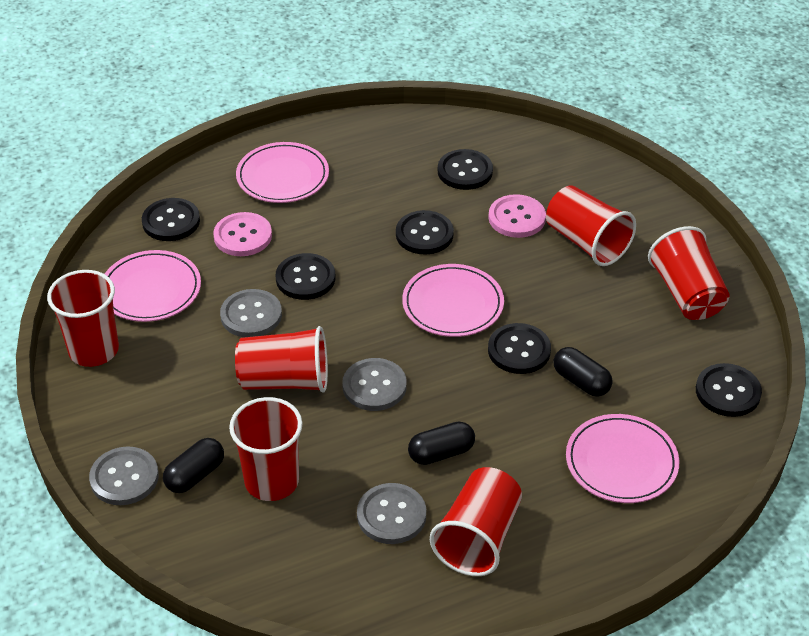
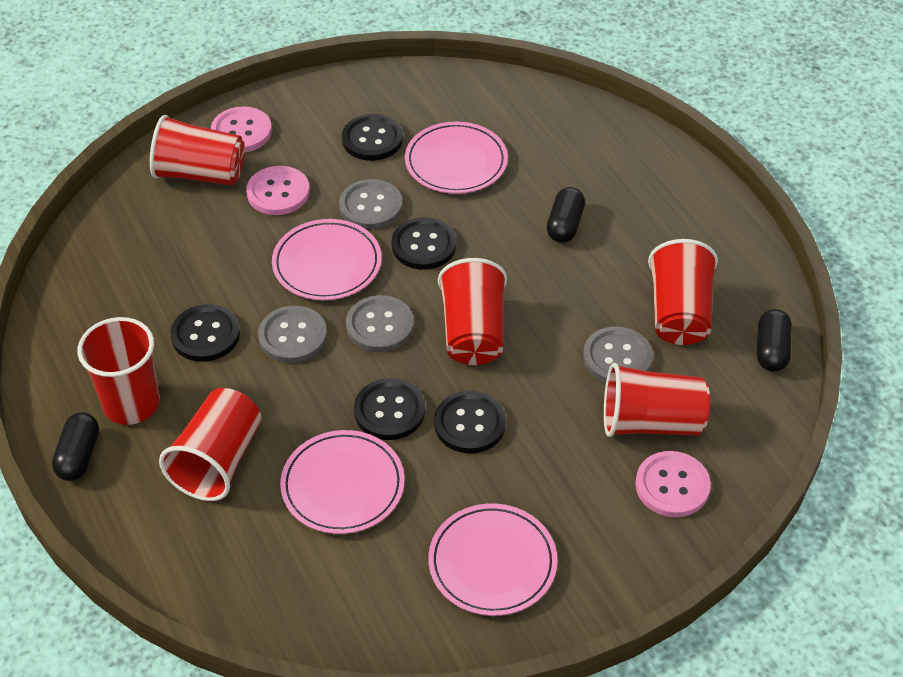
black button: 6 -> 5
pink button: 2 -> 3

